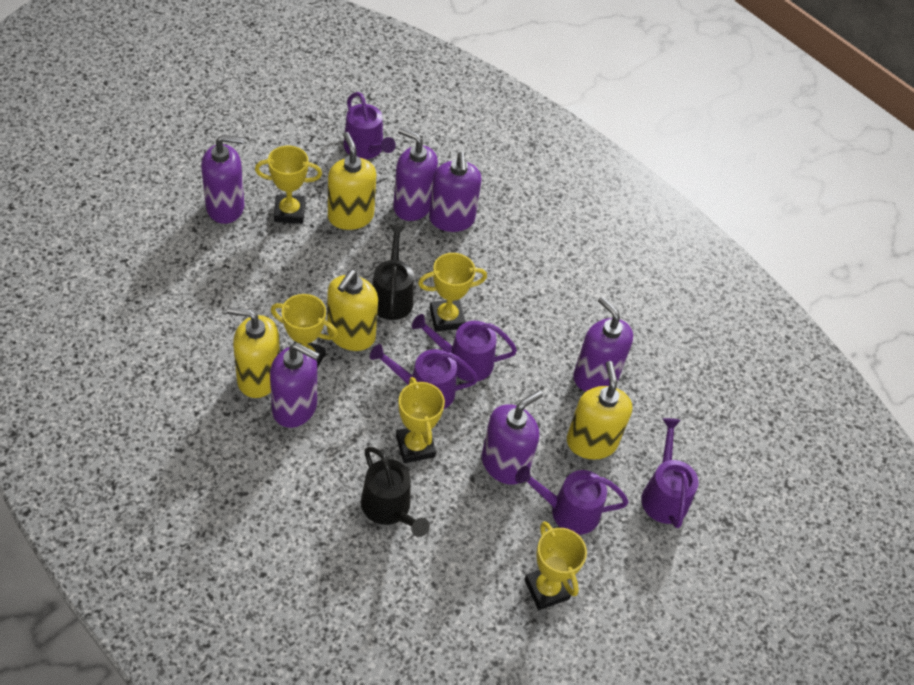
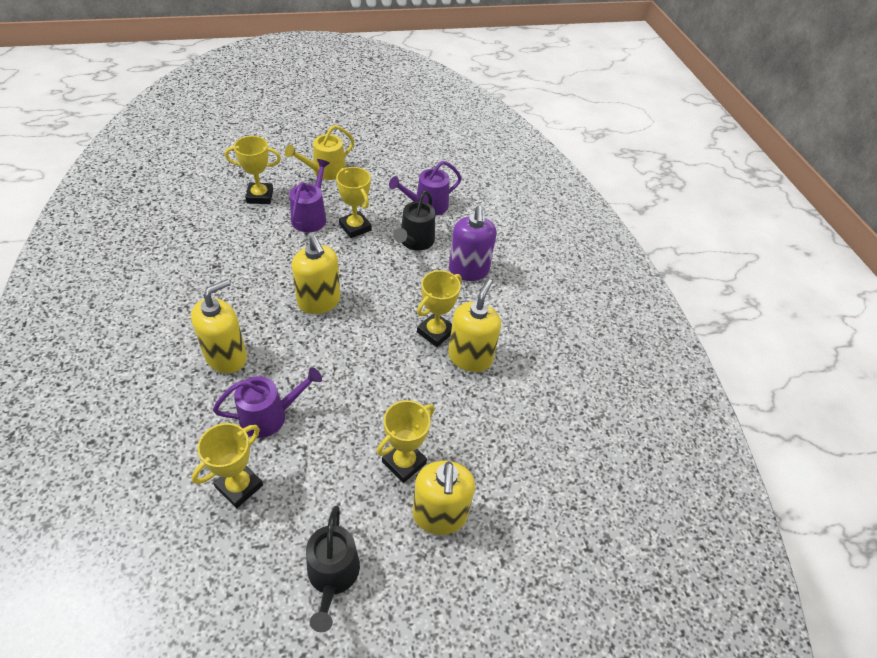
purple soap dispenser: 6 -> 1
purple watering can: 5 -> 3
yellow watering can: 0 -> 1

